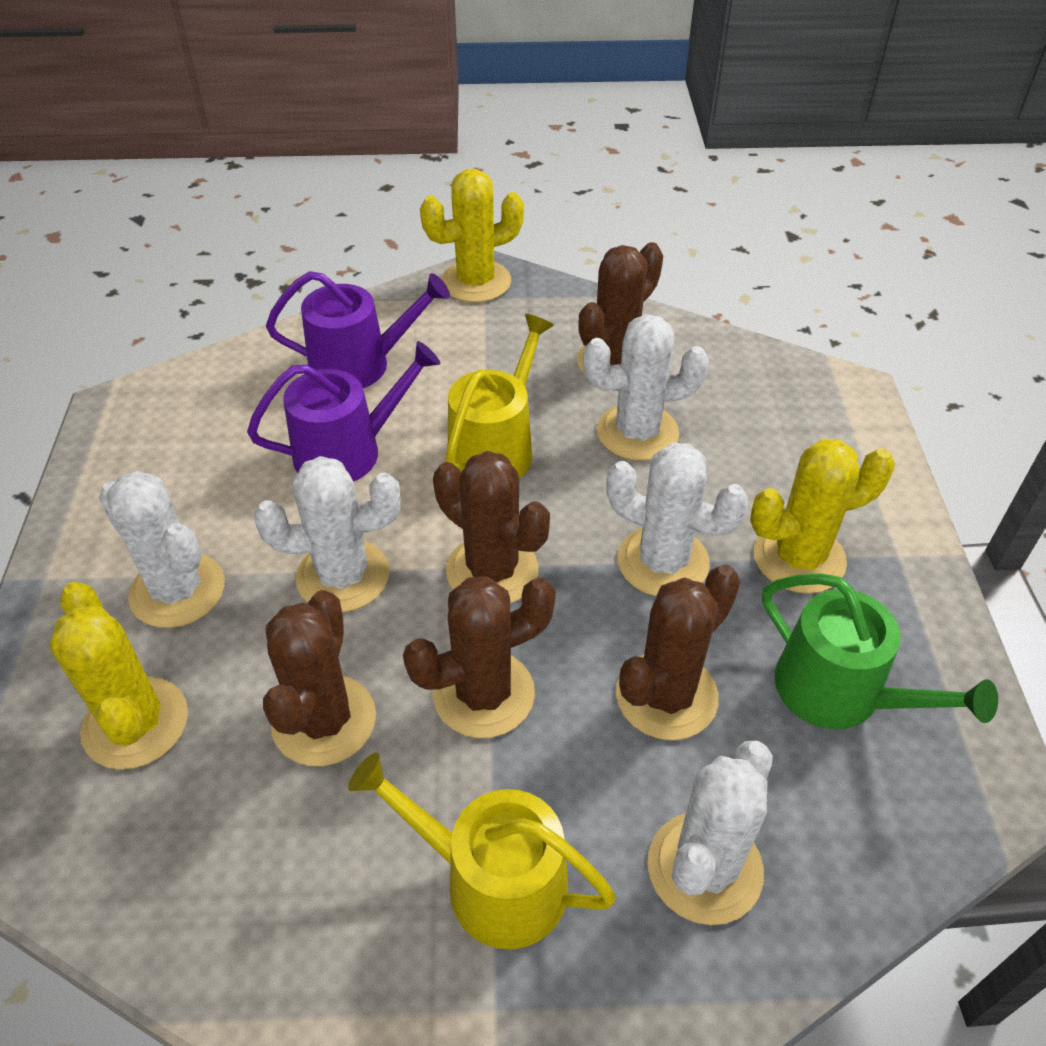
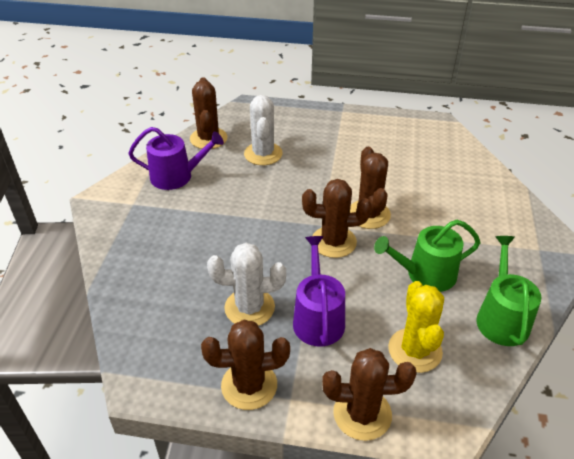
green watering can: 1 -> 2
white cactus: 5 -> 2
yellow cactus: 3 -> 1
yellow watering can: 2 -> 0

